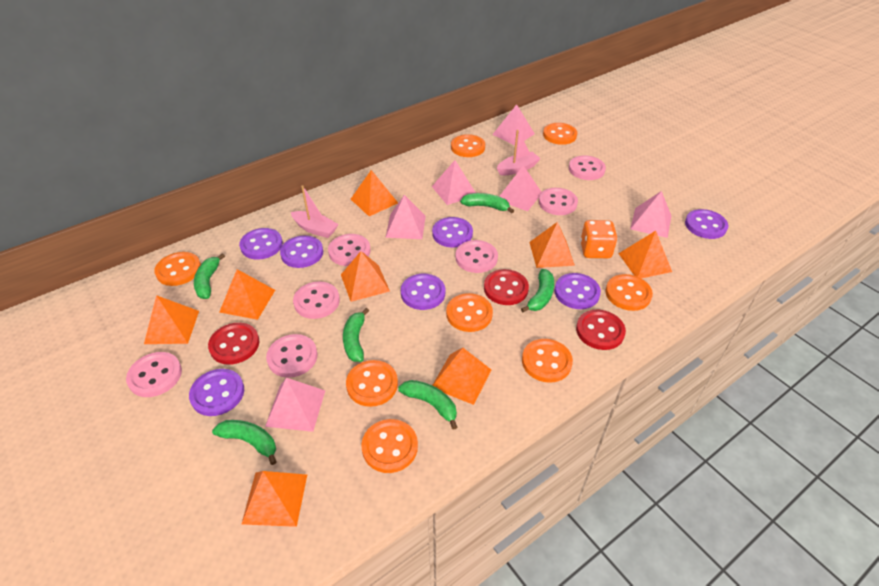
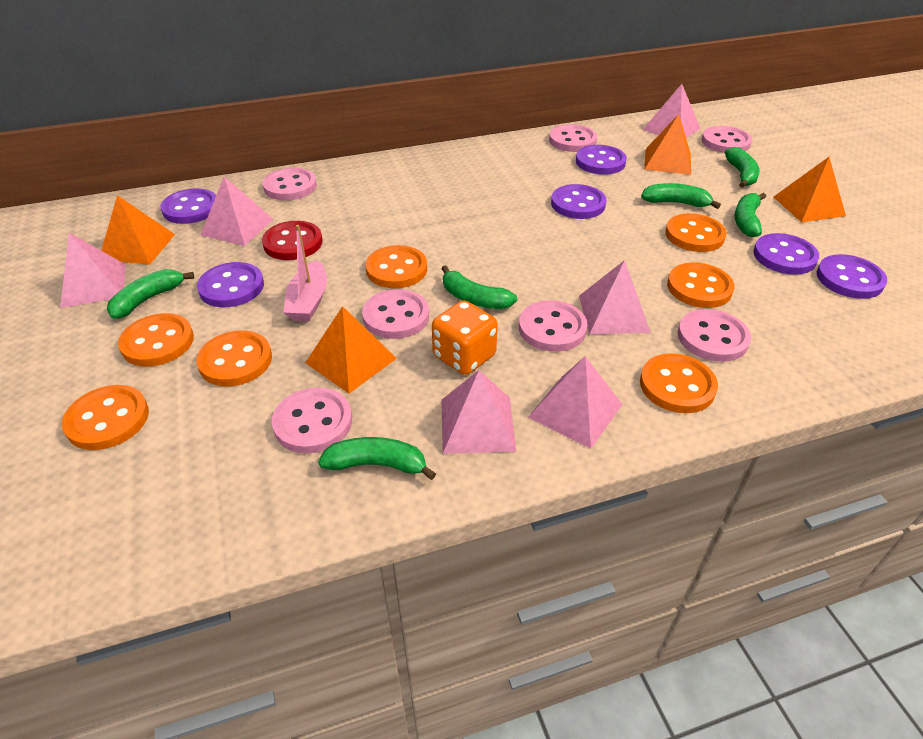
orange button: 8 -> 7
orange pyramid: 8 -> 4
pink boat: 2 -> 1
purple button: 7 -> 6
red button: 3 -> 1

